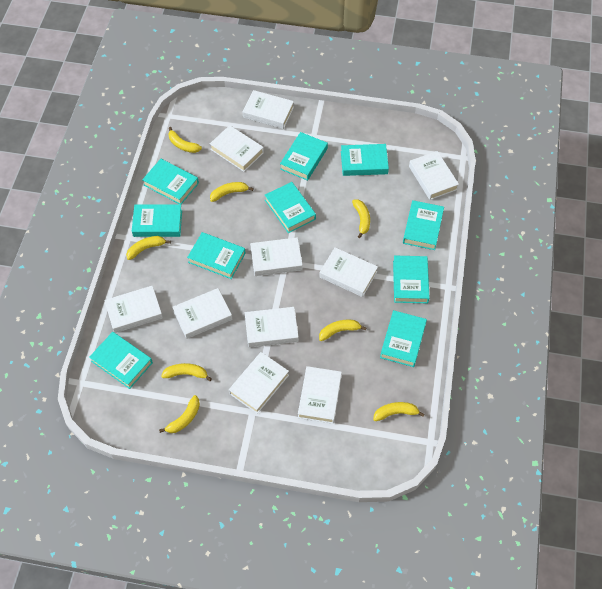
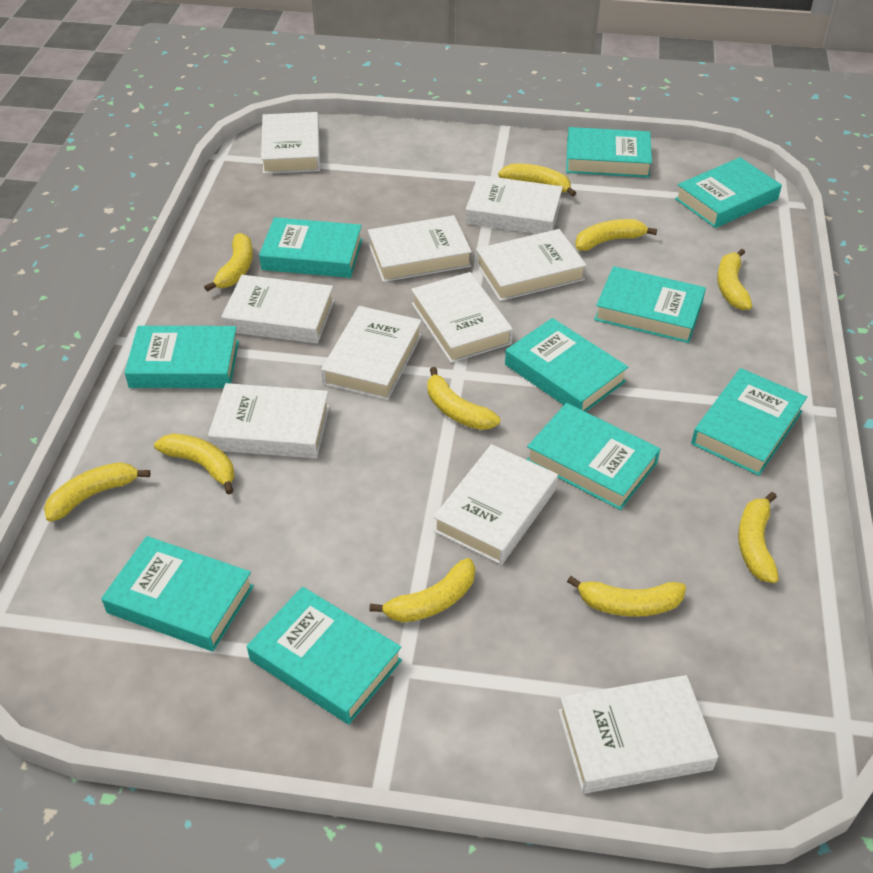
yellow banana: 8 -> 10

